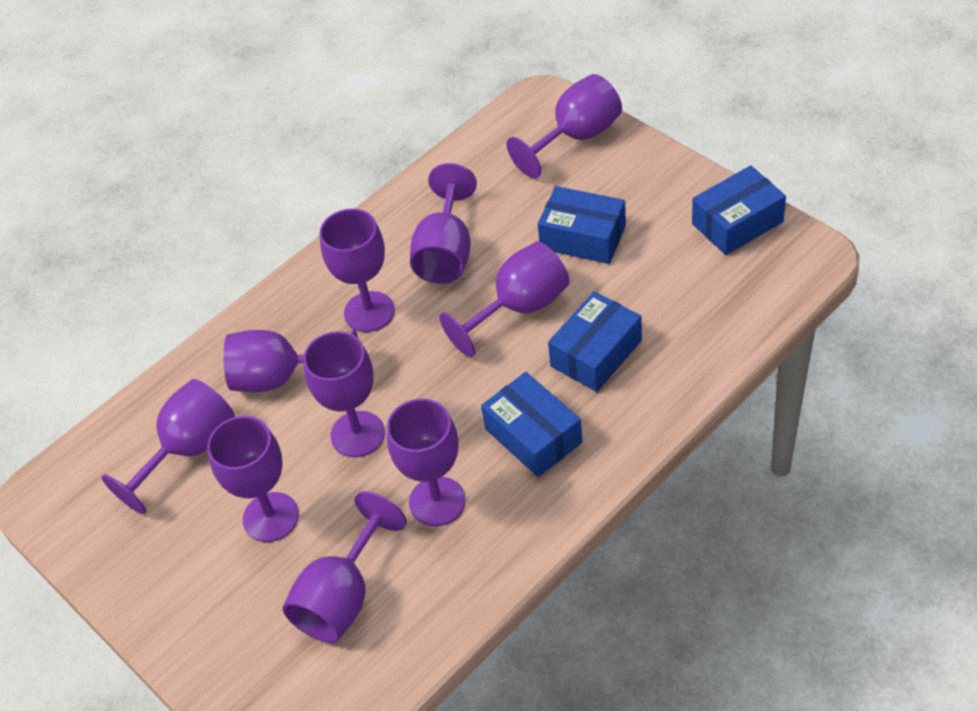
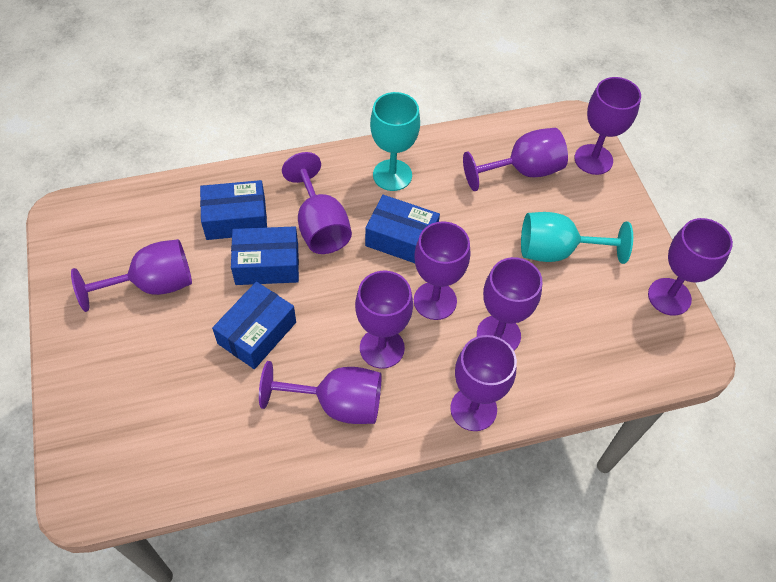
turquoise goblet: 0 -> 2

